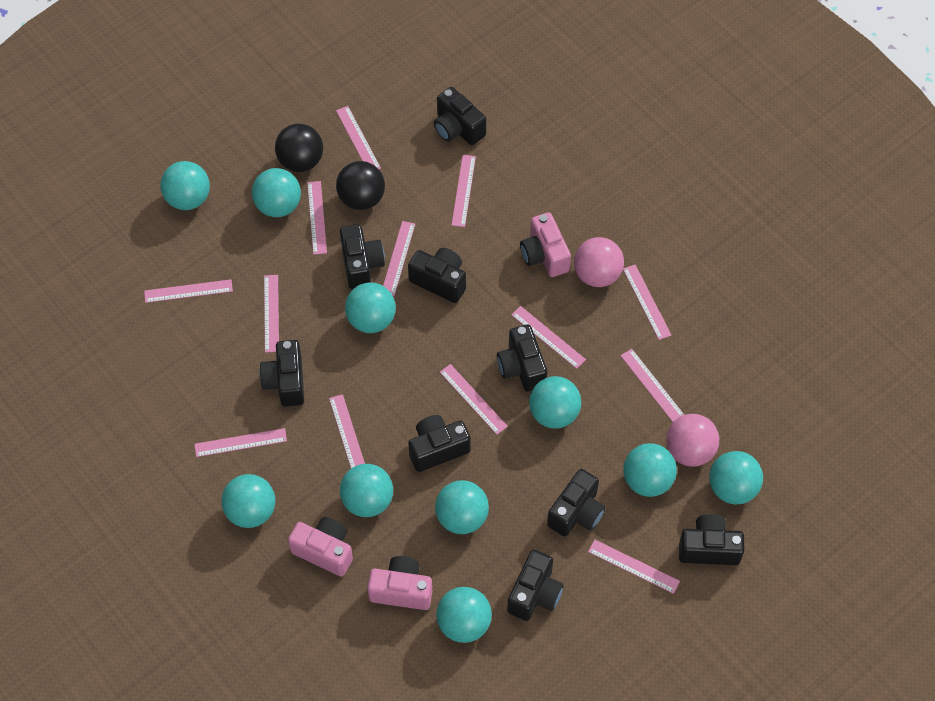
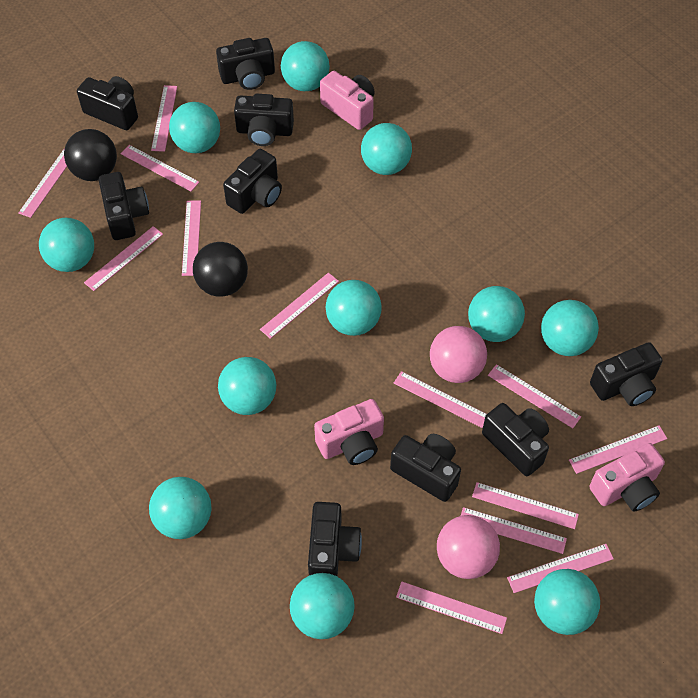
turquoise ball: 10 -> 11

